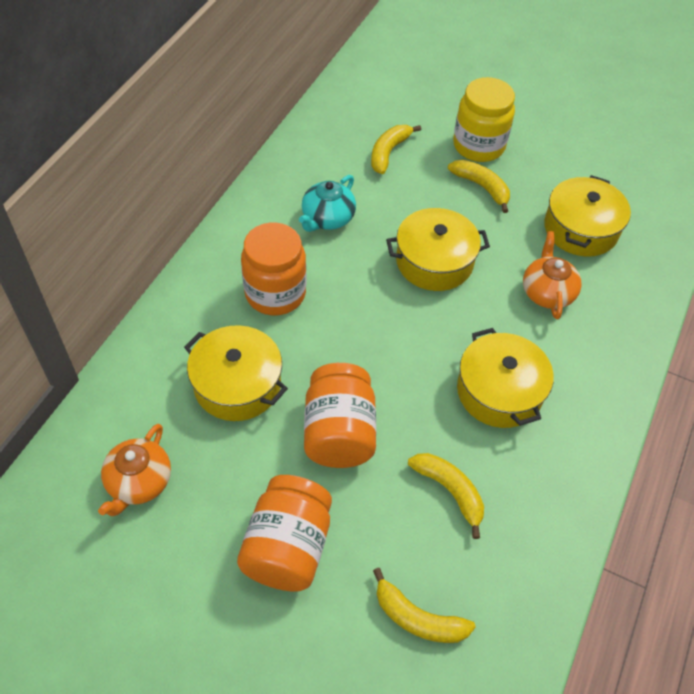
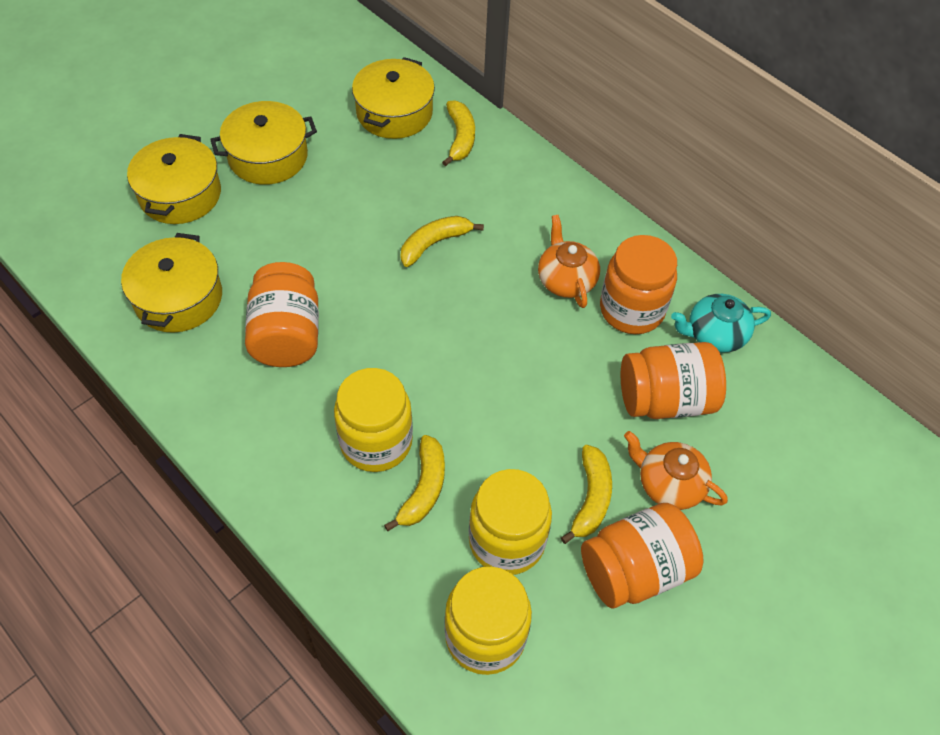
orange jar: 3 -> 4
yellow jar: 1 -> 3

